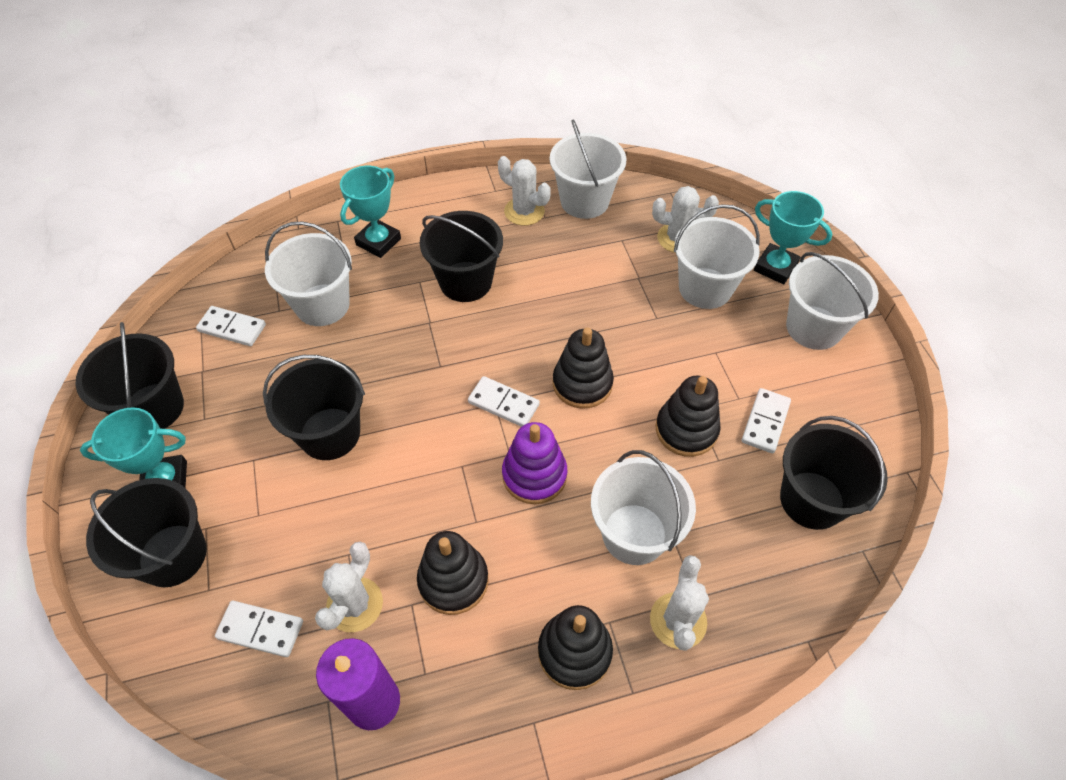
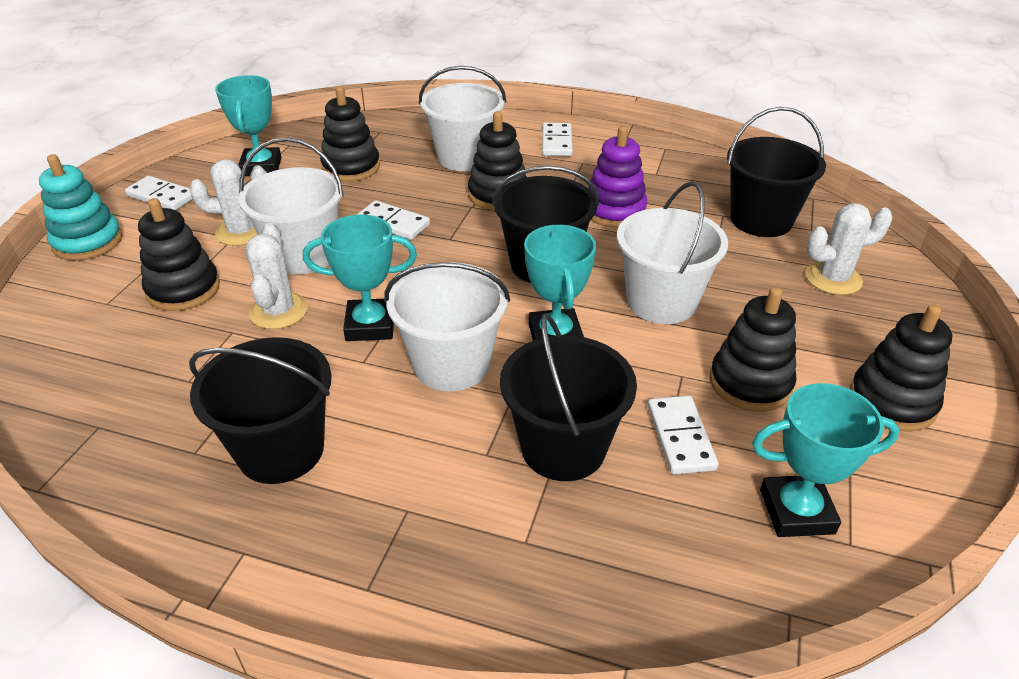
black bucket: 5 -> 4
black stacking toy: 4 -> 5
purple candle: 1 -> 0
turquoise stacking toy: 0 -> 1
turquoise trophy: 3 -> 4
white bucket: 5 -> 4
white cactus: 4 -> 3

